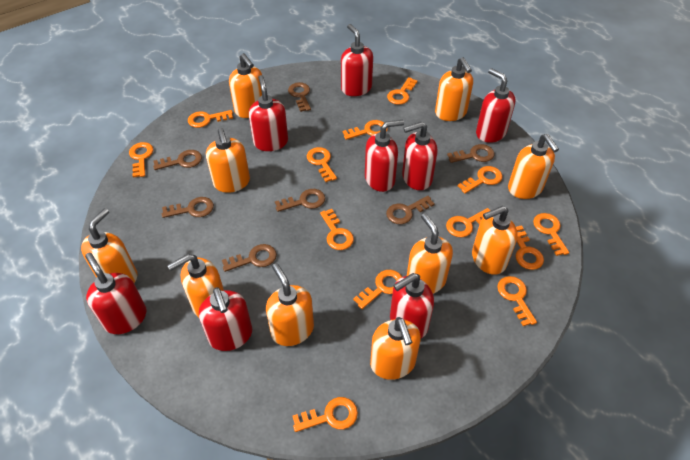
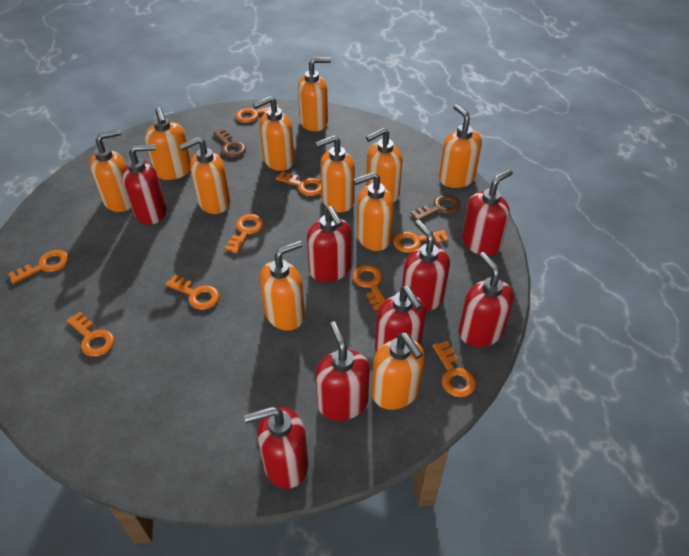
brown key: 7 -> 2
orange key: 13 -> 9
orange soap dispenser: 10 -> 11

